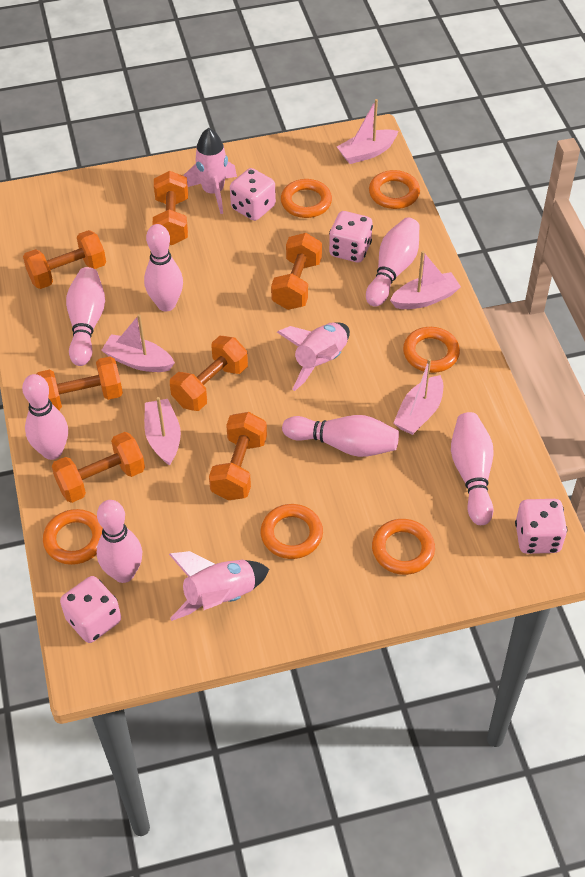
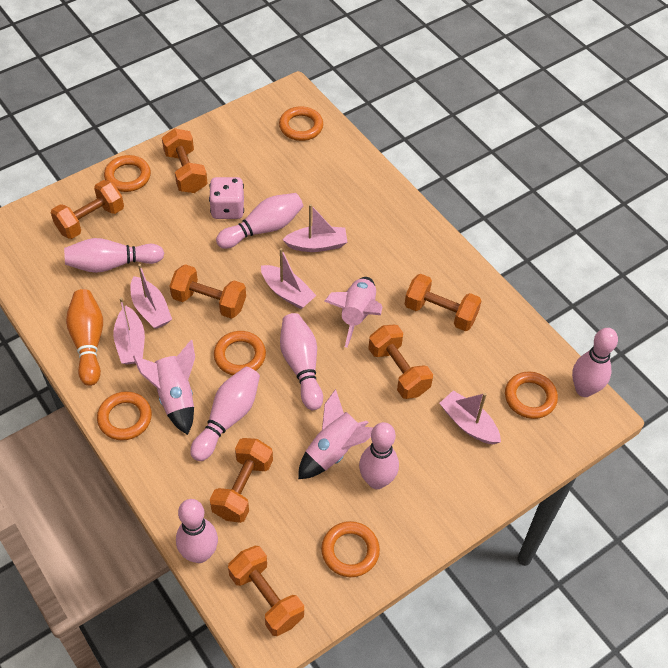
orange bowling pin: 0 -> 1
pink dice: 4 -> 1

